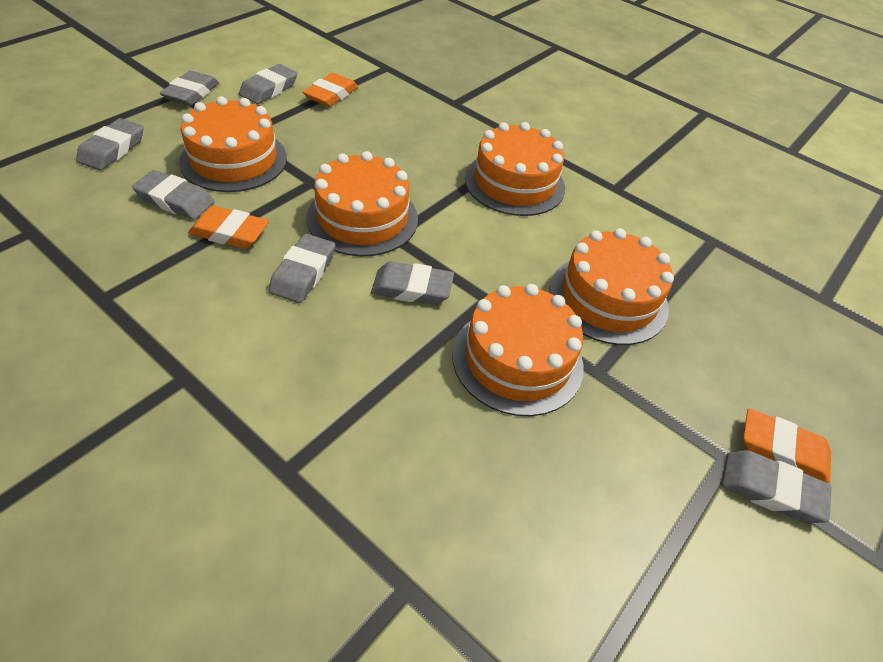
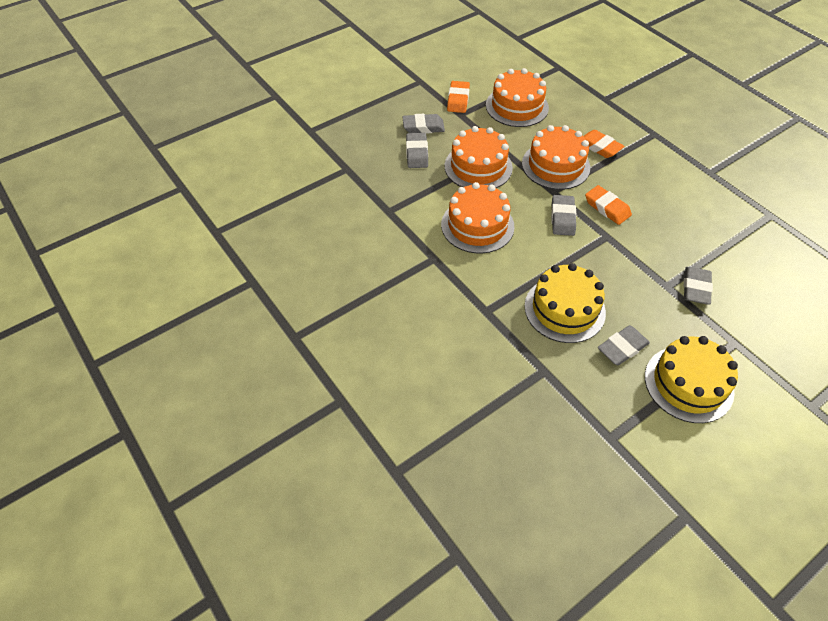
grey eraser: 7 -> 5
orange cake: 5 -> 4
yellow cake: 0 -> 2

